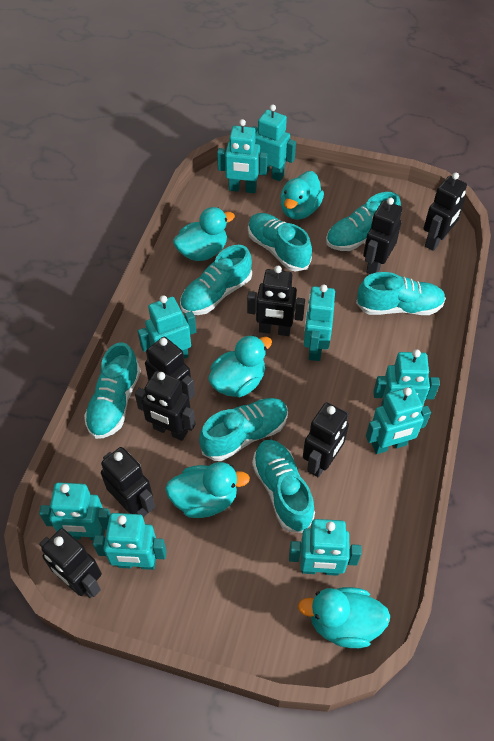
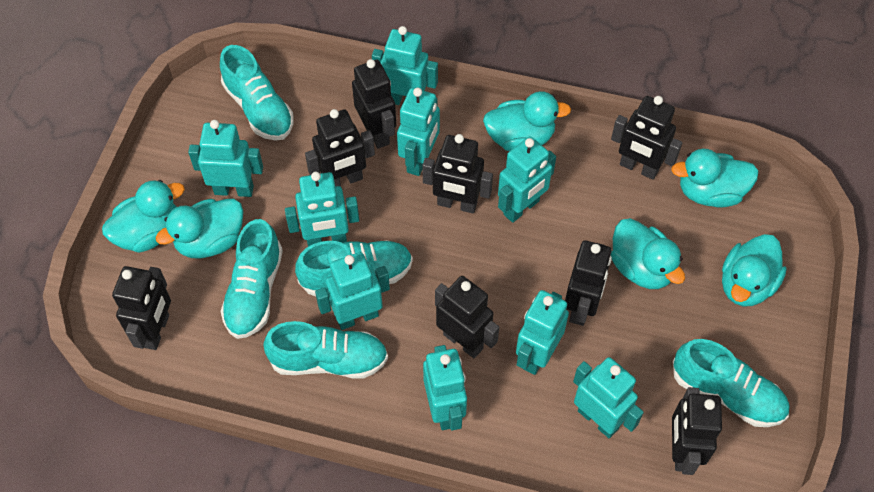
turquoise duck: 5 -> 6
turquoise shoe: 7 -> 5

